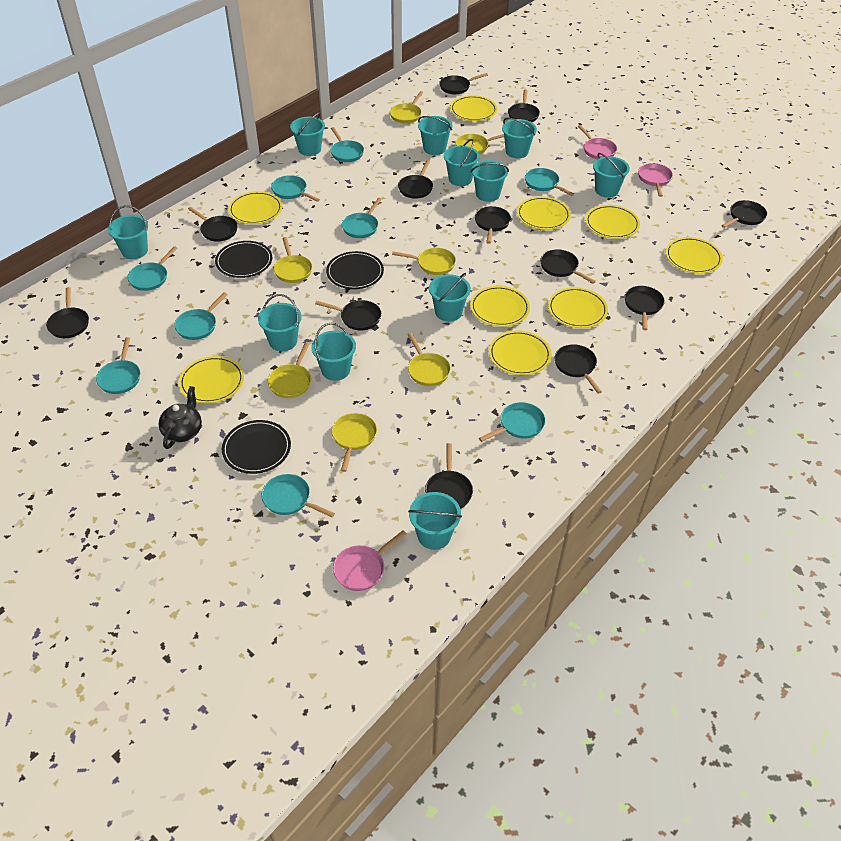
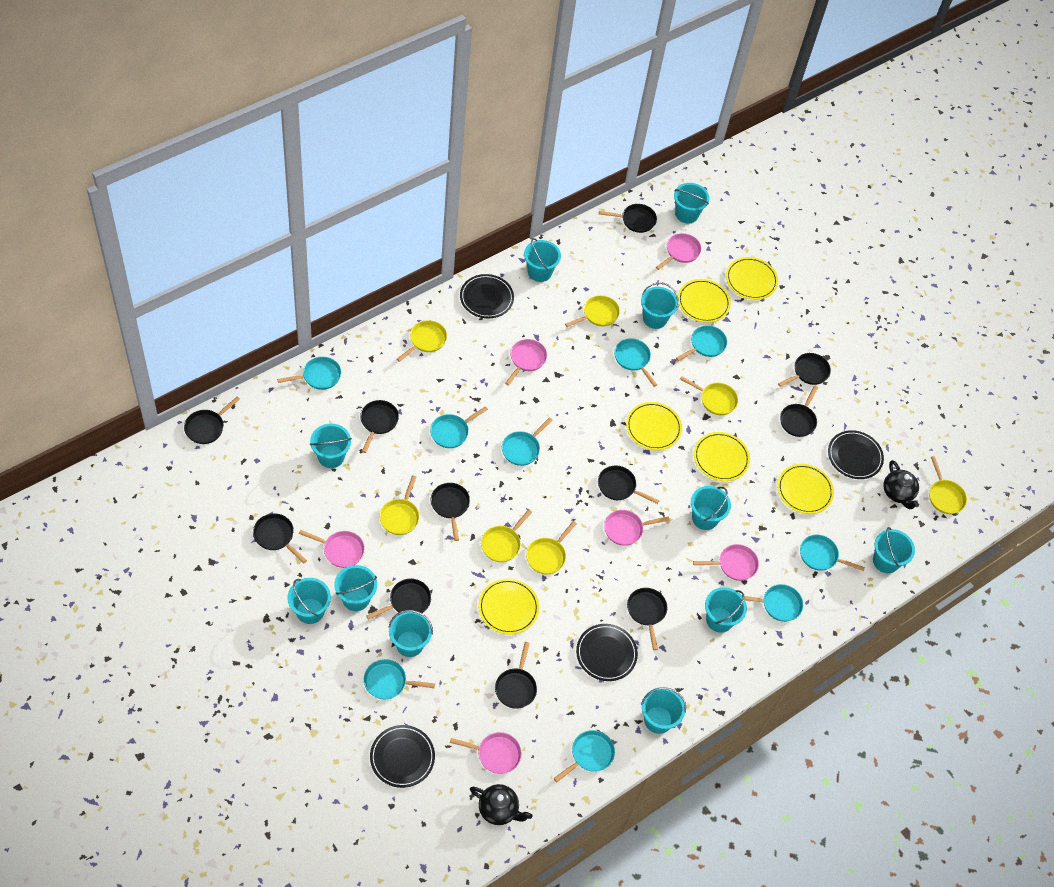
black pan: 12 -> 11
black plate: 3 -> 4
black teapot: 1 -> 2
pink pan: 3 -> 6
yellow plate: 9 -> 6

